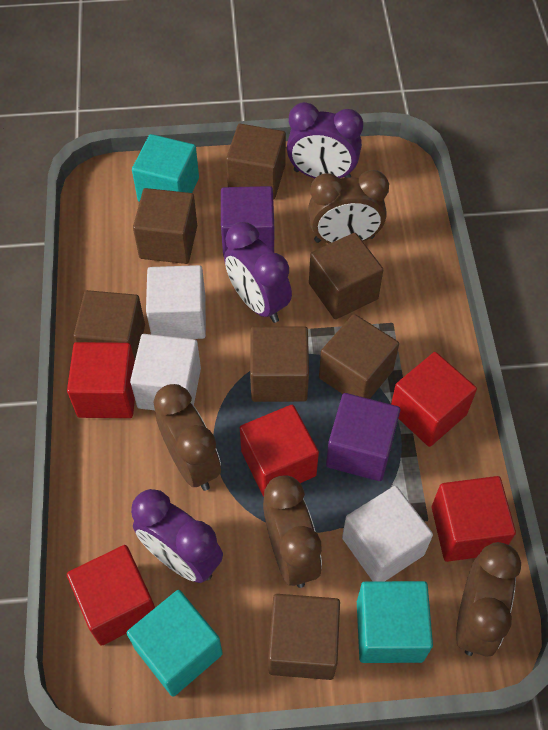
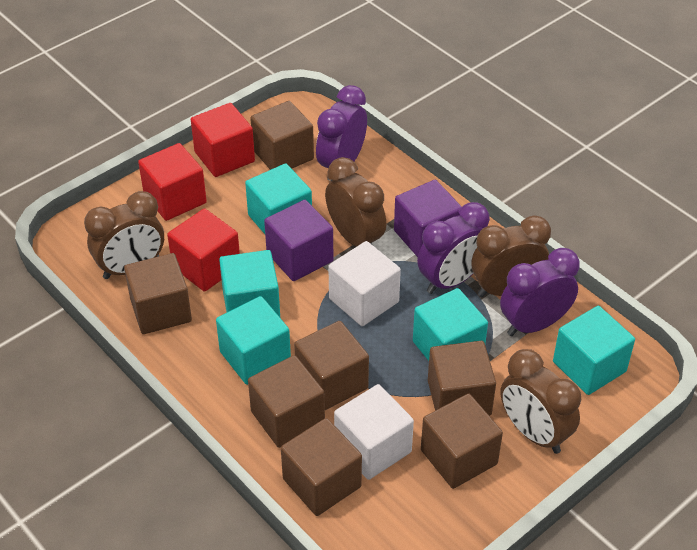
red cube: 5 -> 3
turquoise cube: 3 -> 5
white cube: 3 -> 2

